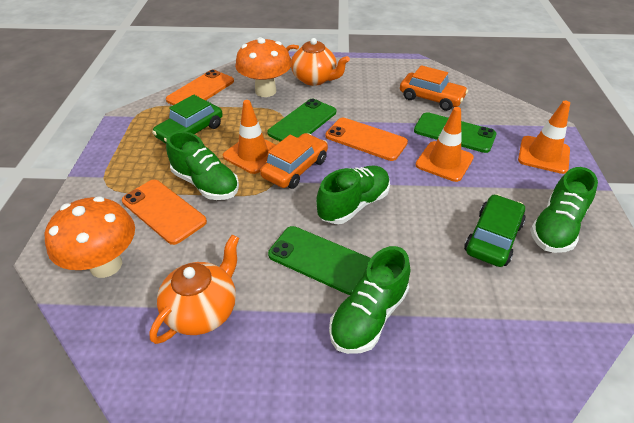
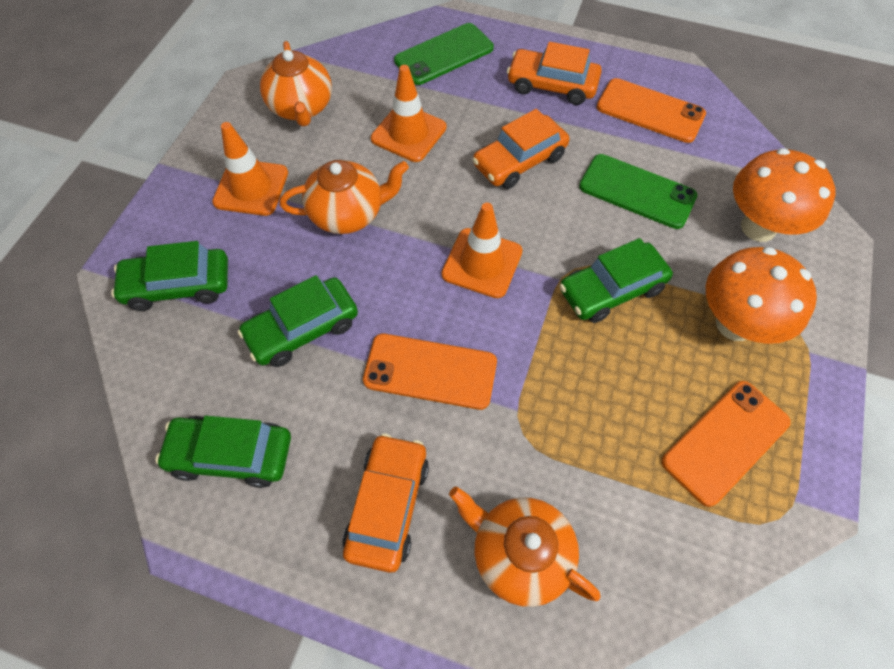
green car: 2 -> 4
green phone: 3 -> 2
green shoe: 4 -> 0
orange car: 2 -> 3
orange teapot: 2 -> 3

